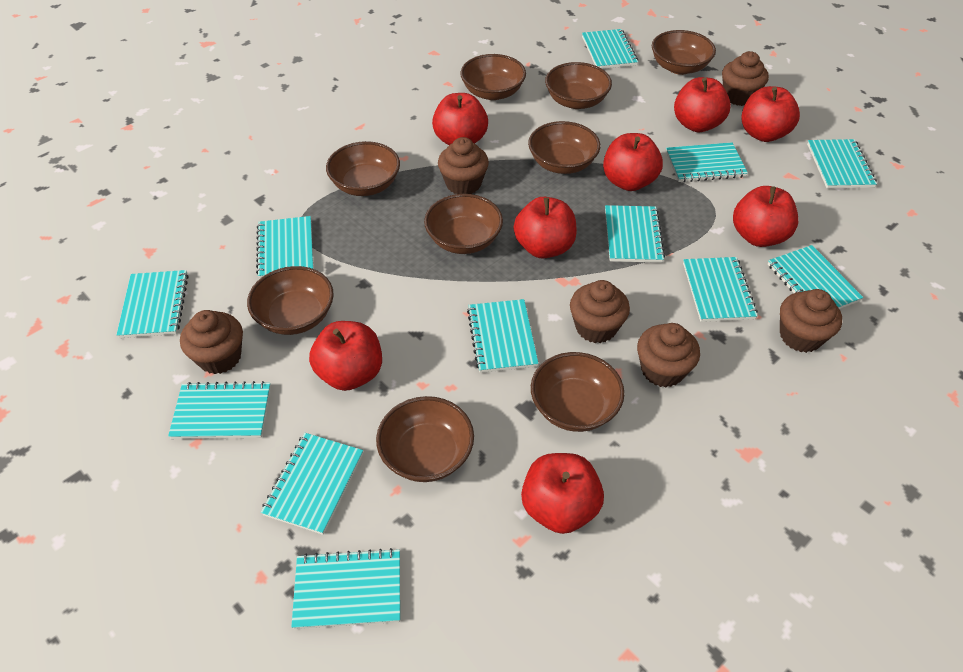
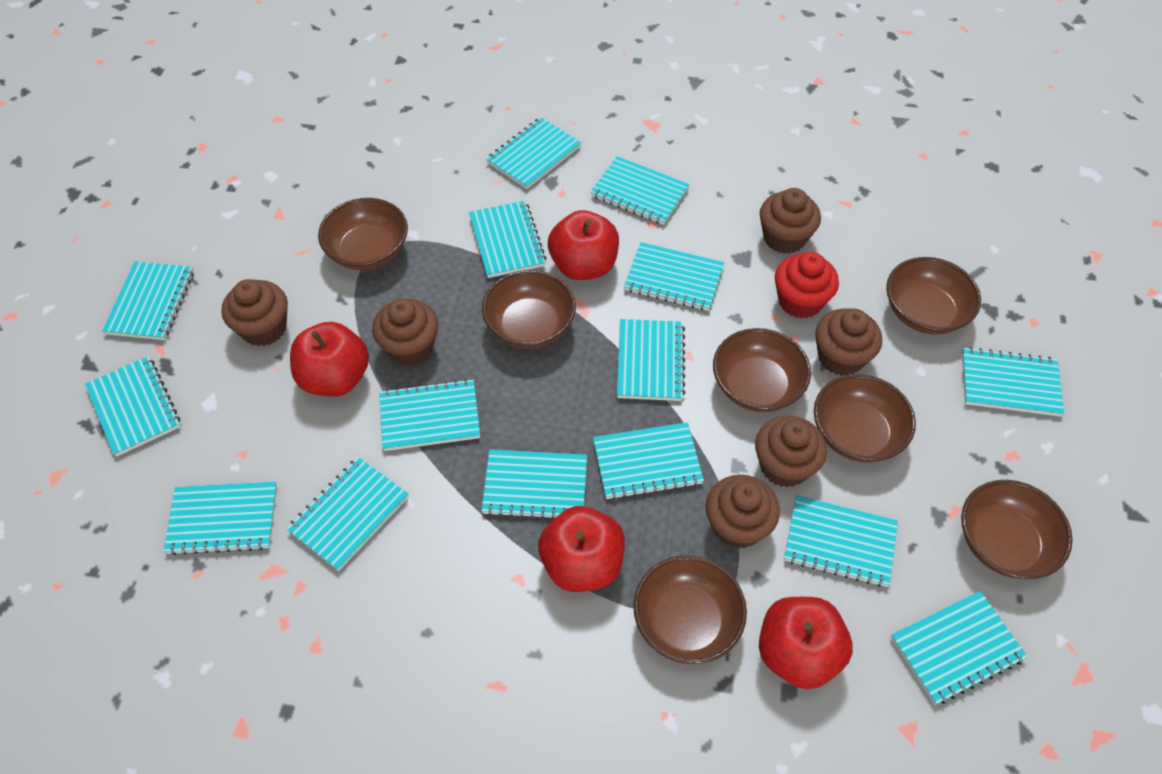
brown bowl: 9 -> 7
red apple: 8 -> 4
red cupcake: 0 -> 1
turquoise notebook: 12 -> 15

